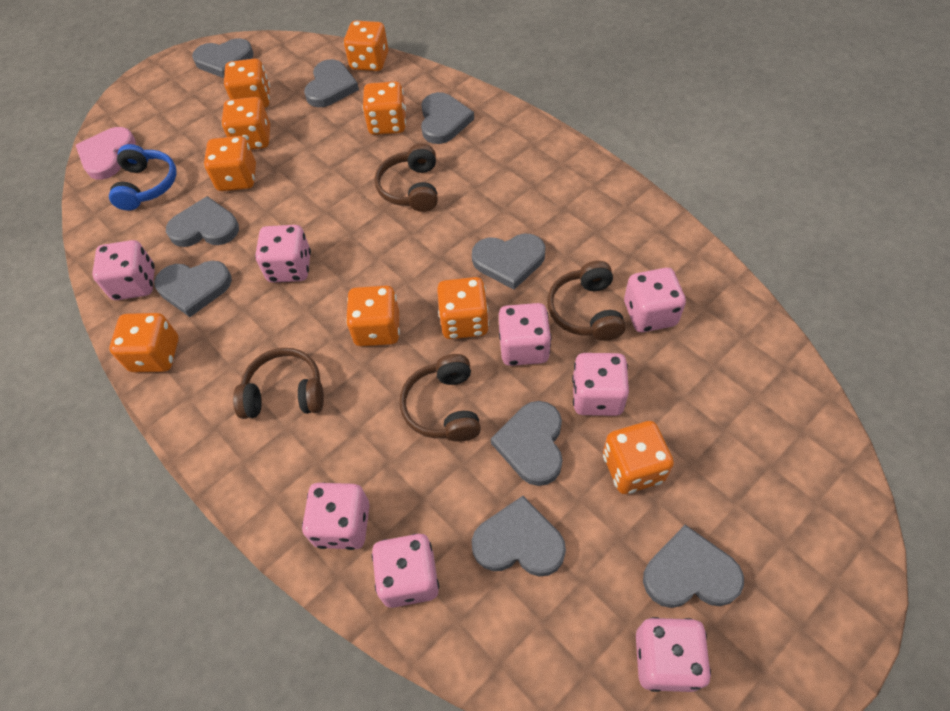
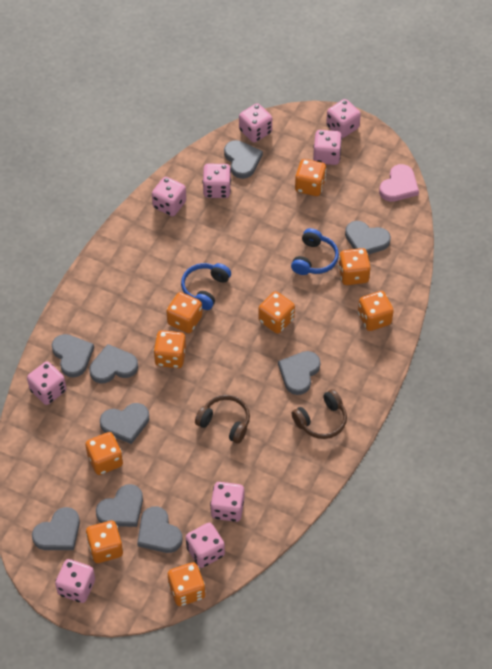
blue headphones: 1 -> 2
brown headphones: 4 -> 2
pink dice: 8 -> 9

